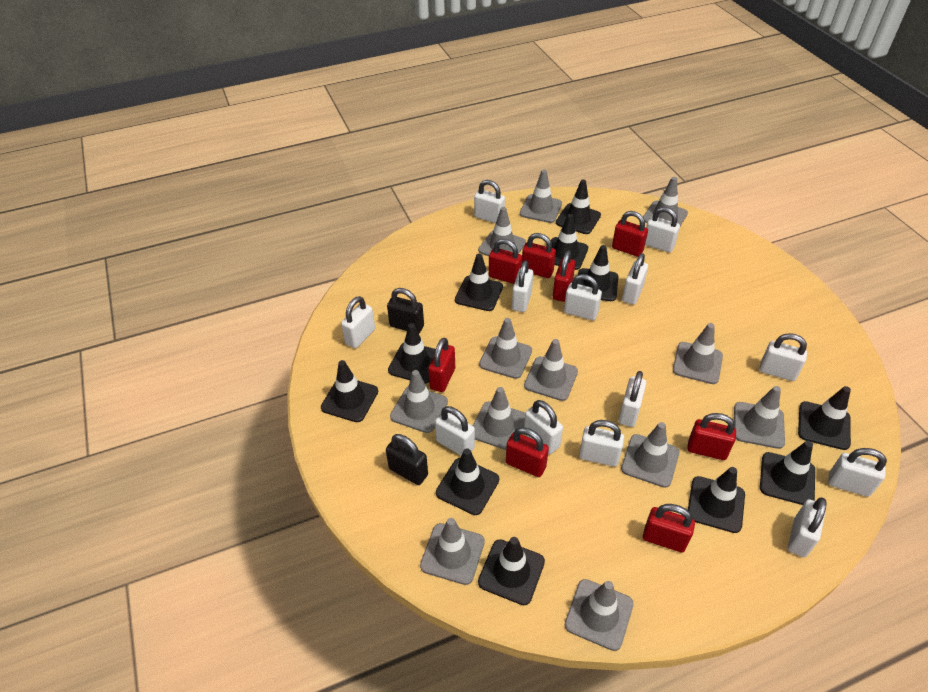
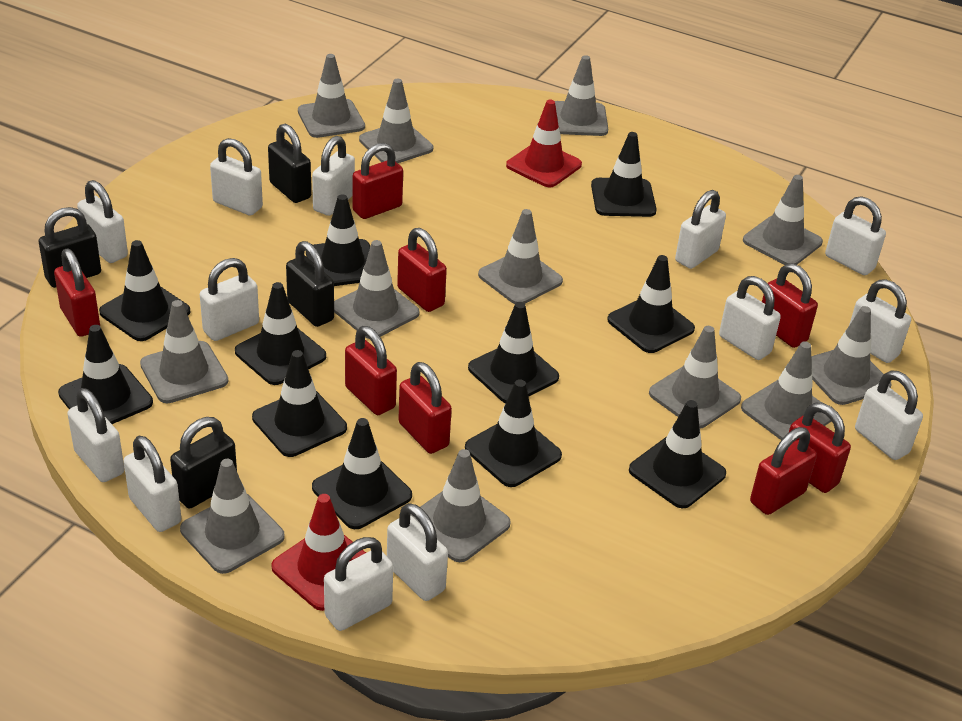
black padlock: 2 -> 4
red traffic cone: 0 -> 2

